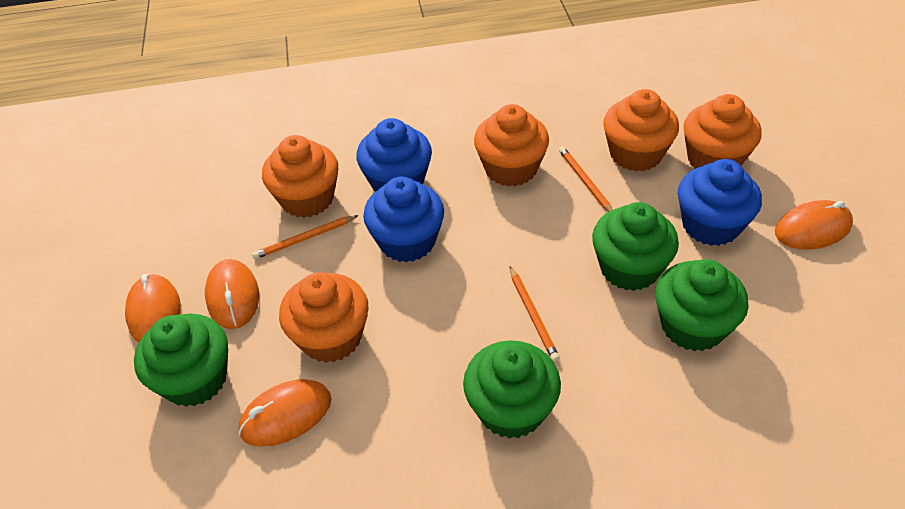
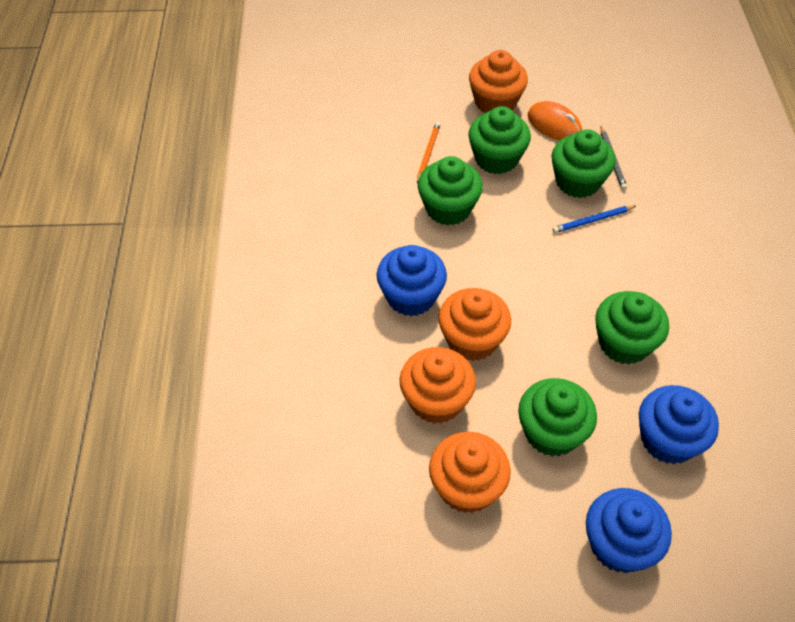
blue pencil: 0 -> 1
green cupcake: 4 -> 5
grey pencil: 0 -> 1
orange cupcake: 5 -> 4
orange mouse: 4 -> 1
orange pencil: 3 -> 1

